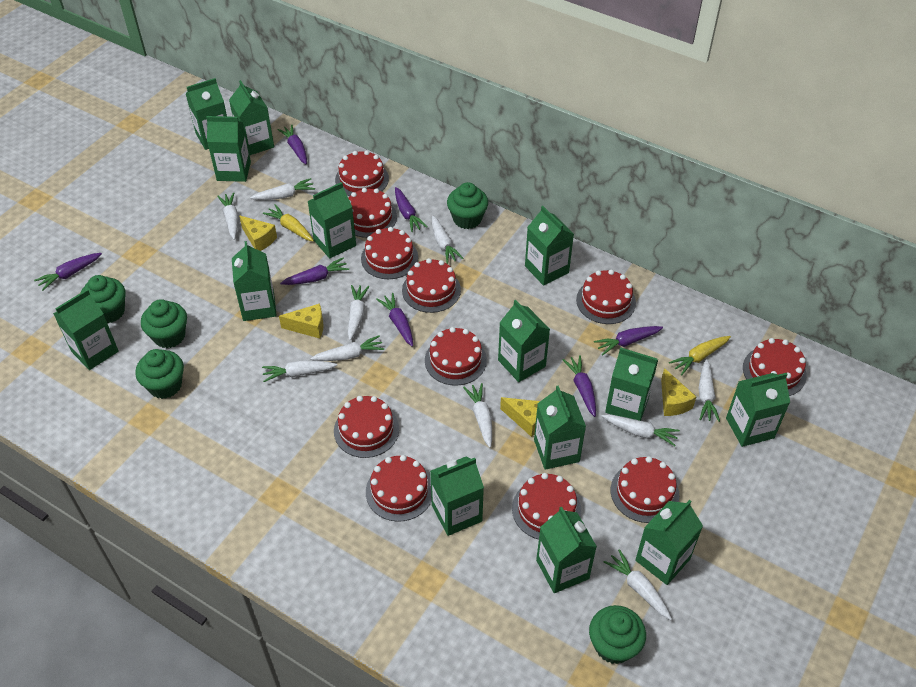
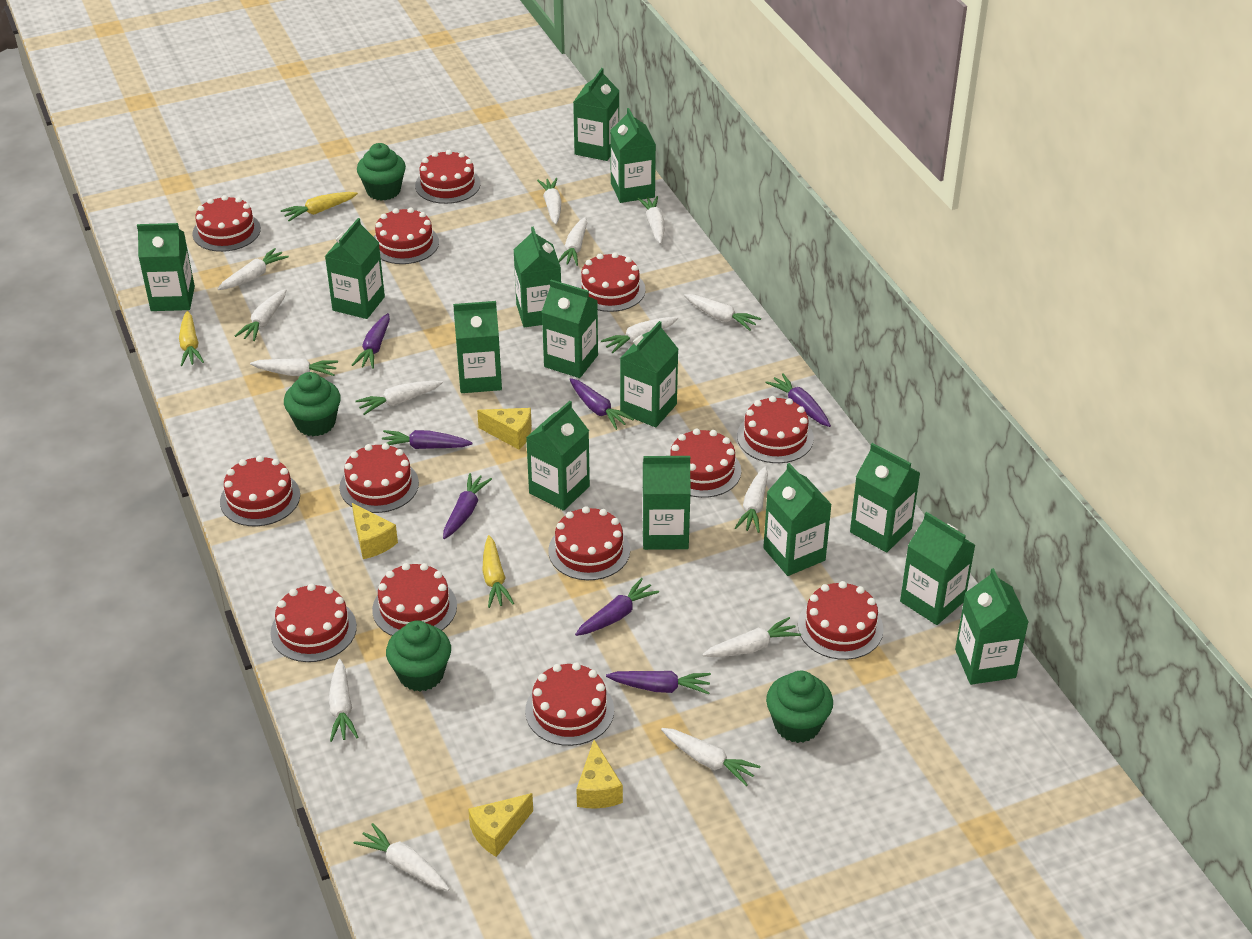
green cupcake: 5 -> 4
red cake: 11 -> 13
white carrot: 10 -> 14
yellow carrot: 2 -> 3

